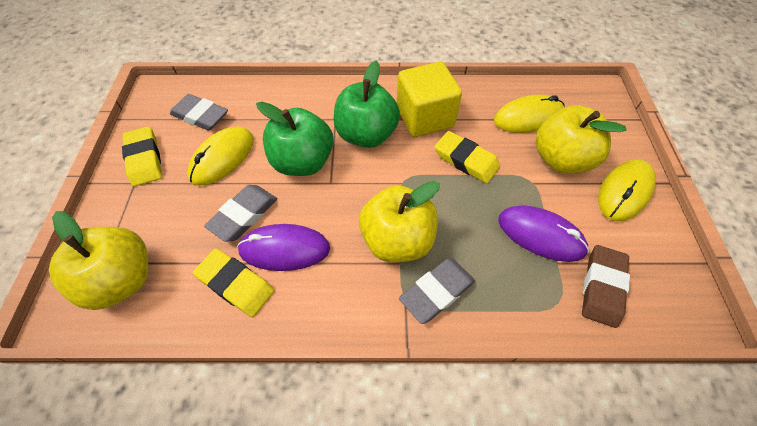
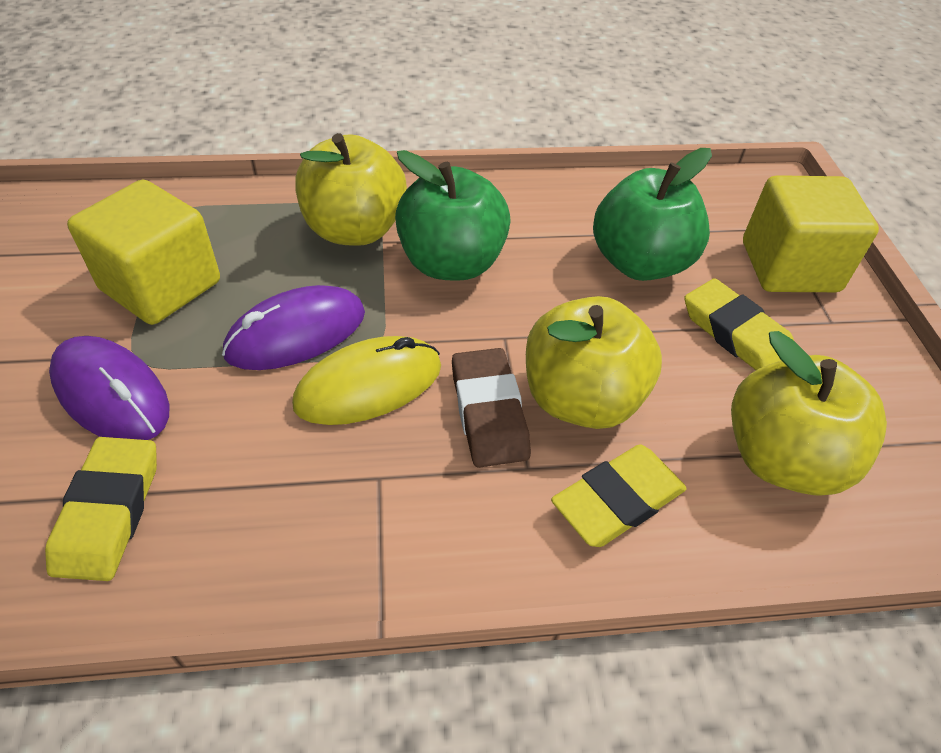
grey eraser: 3 -> 0
yellow cube: 1 -> 2
yellow mouse: 3 -> 1

